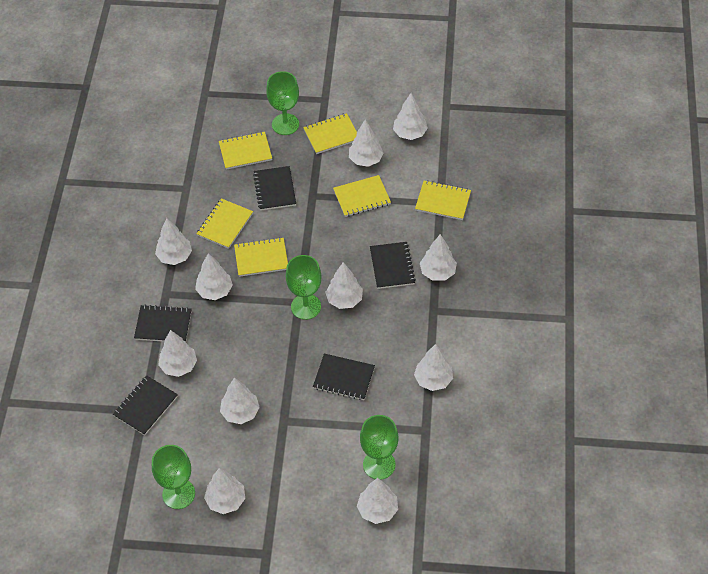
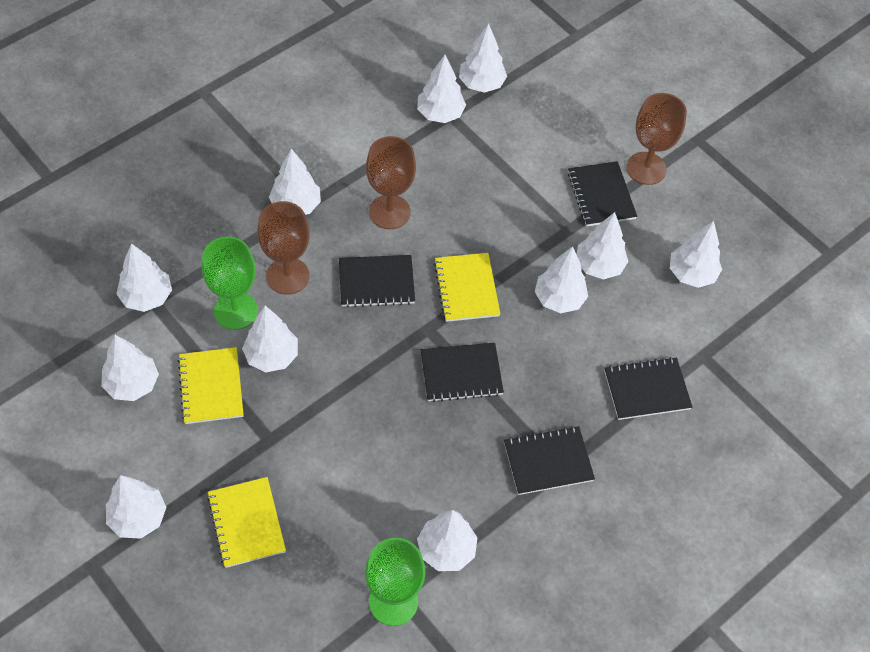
brown goblet: 0 -> 3
green goblet: 4 -> 2
yellow notebook: 6 -> 3

